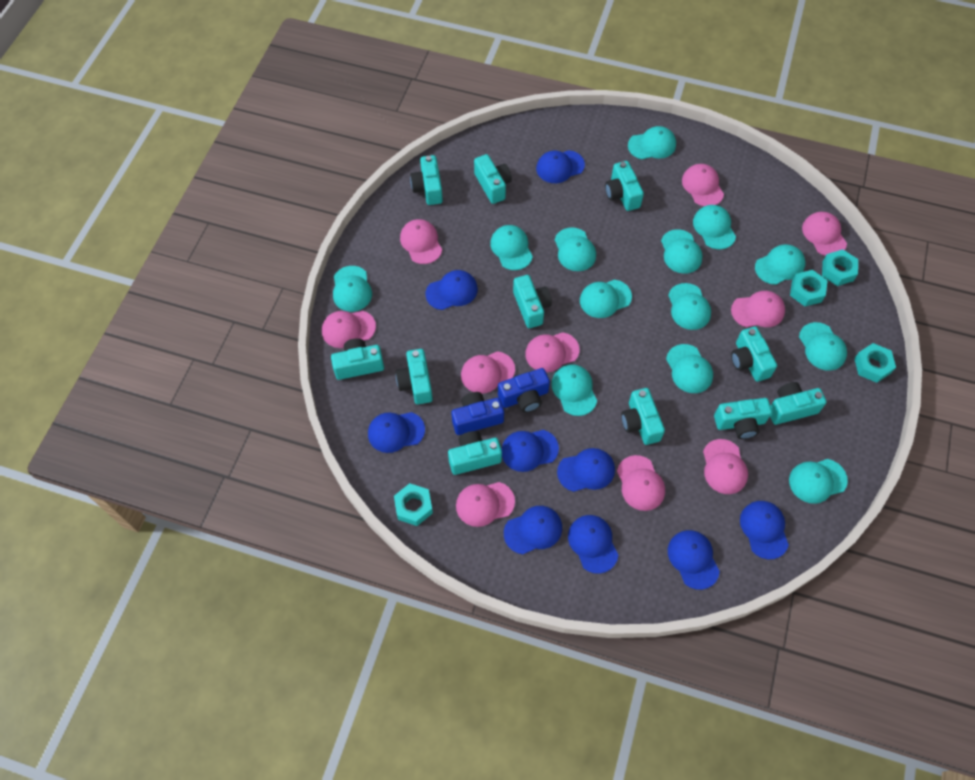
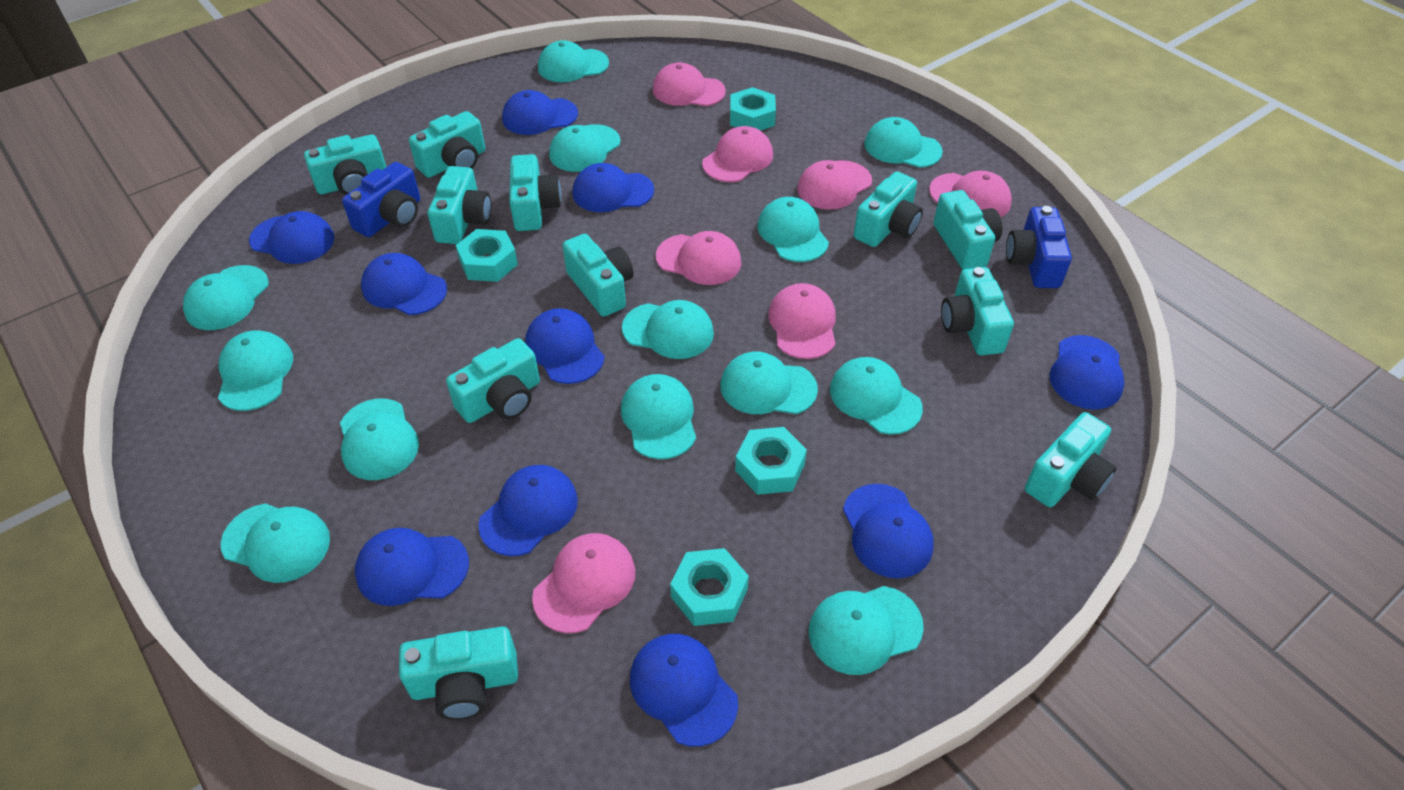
blue cap: 9 -> 10
pink cap: 10 -> 7

